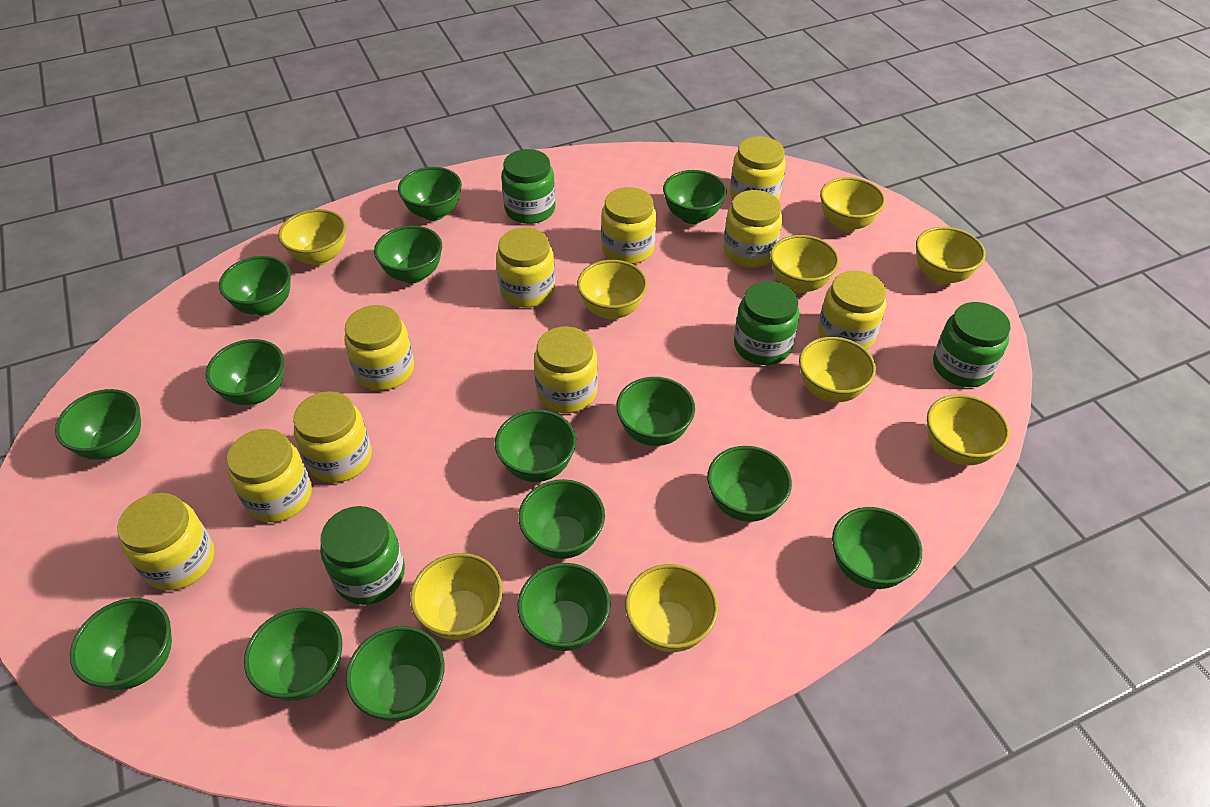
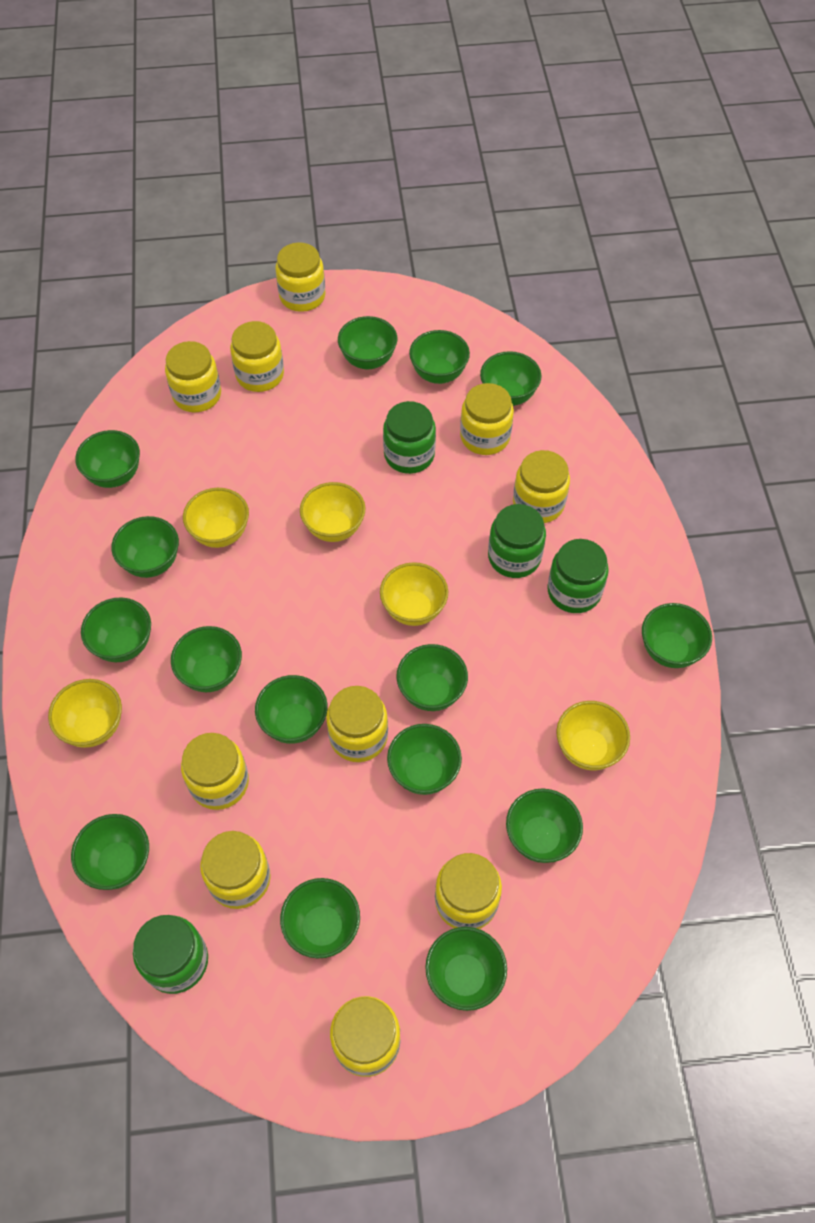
yellow bowl: 9 -> 5

